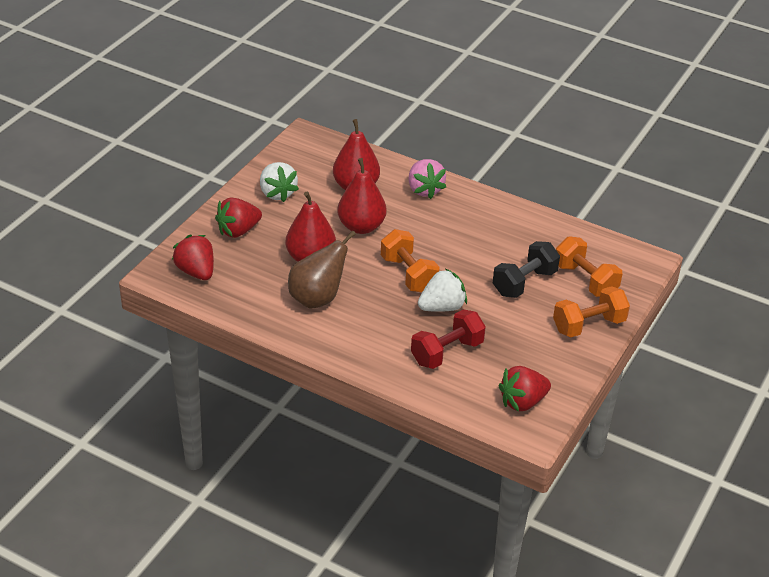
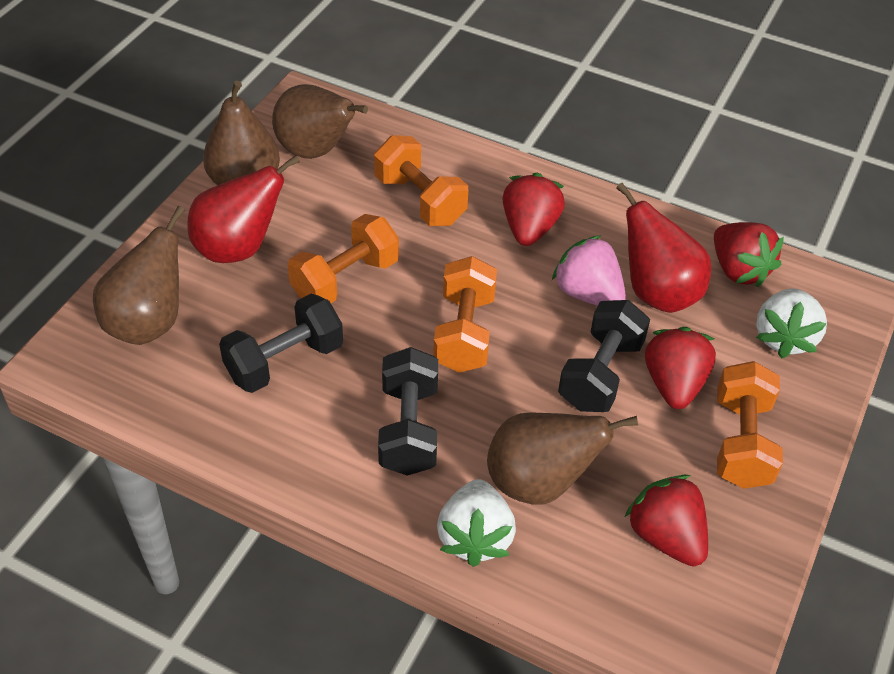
black dumbbell: 1 -> 3
brown pear: 1 -> 4
orange dumbbell: 3 -> 4
red dumbbell: 1 -> 0
red pear: 3 -> 2
red strawberry: 3 -> 4

